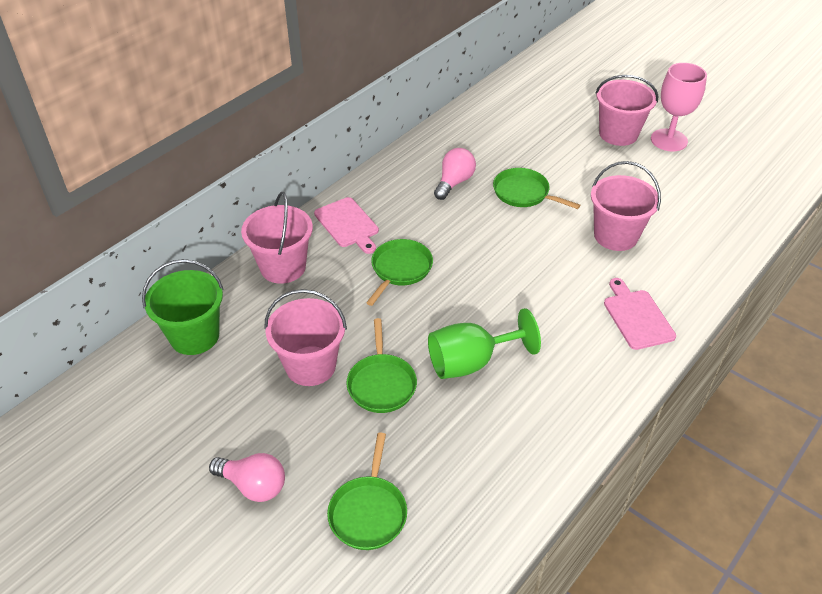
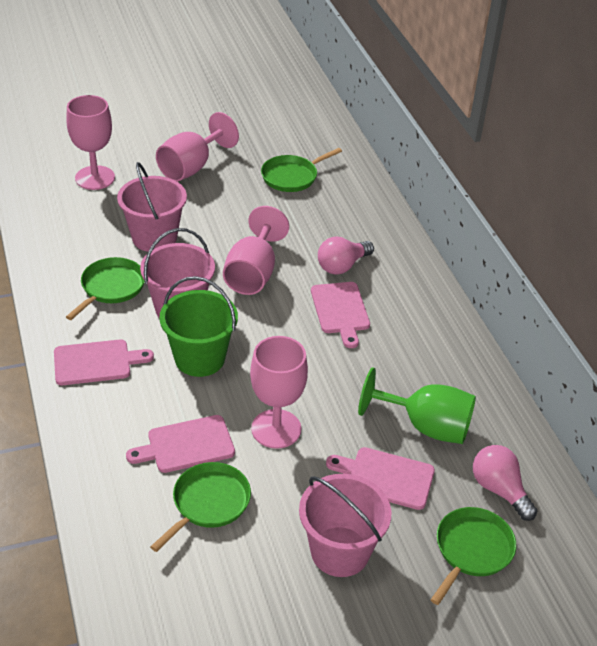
pink bucket: 4 -> 3
pink cutting board: 2 -> 4
pink goblet: 1 -> 4

